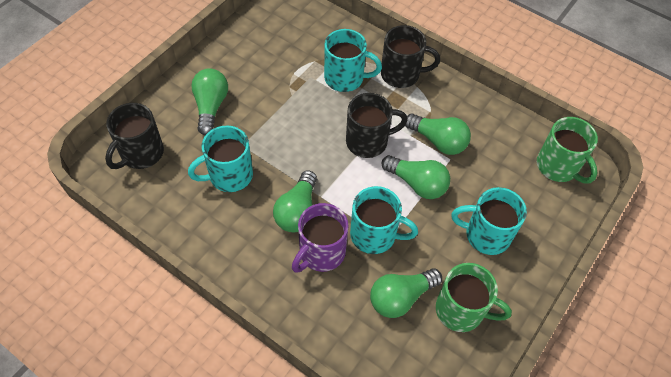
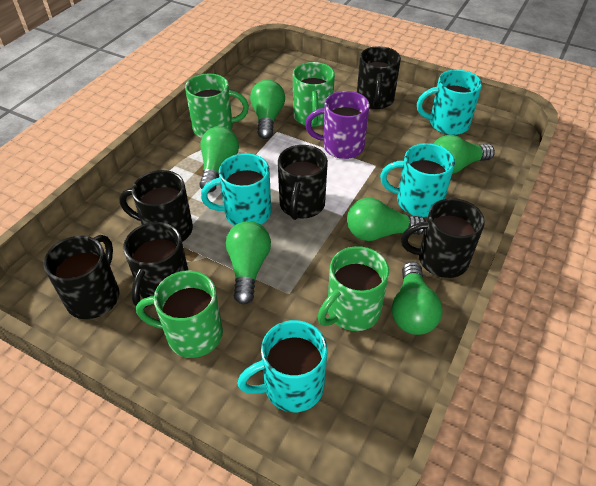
black mug: 3 -> 6
green light bulb: 5 -> 6
green mug: 2 -> 4

